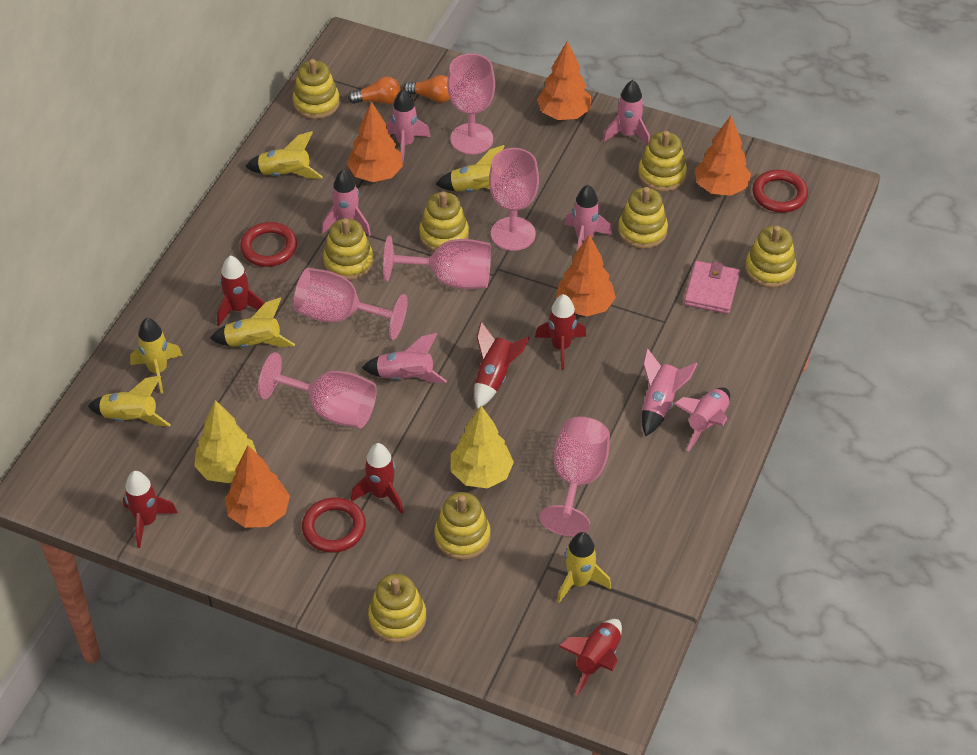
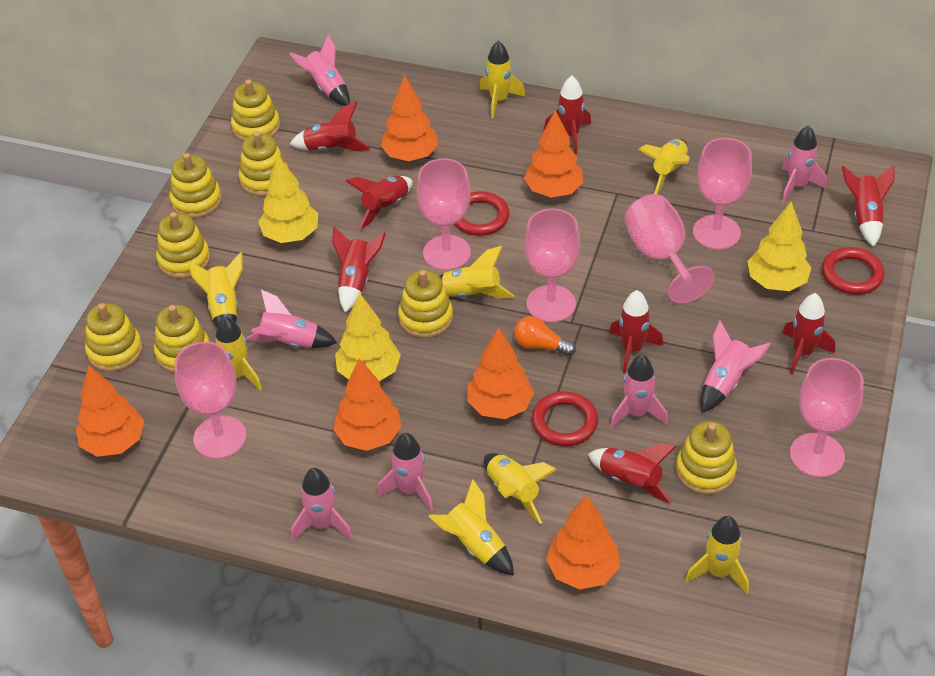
orange light bulb: 2 -> 1
orange tree: 5 -> 6
pink wallet: 1 -> 0
red rocket: 6 -> 8
yellow rocket: 6 -> 8
yellow tree: 2 -> 3

